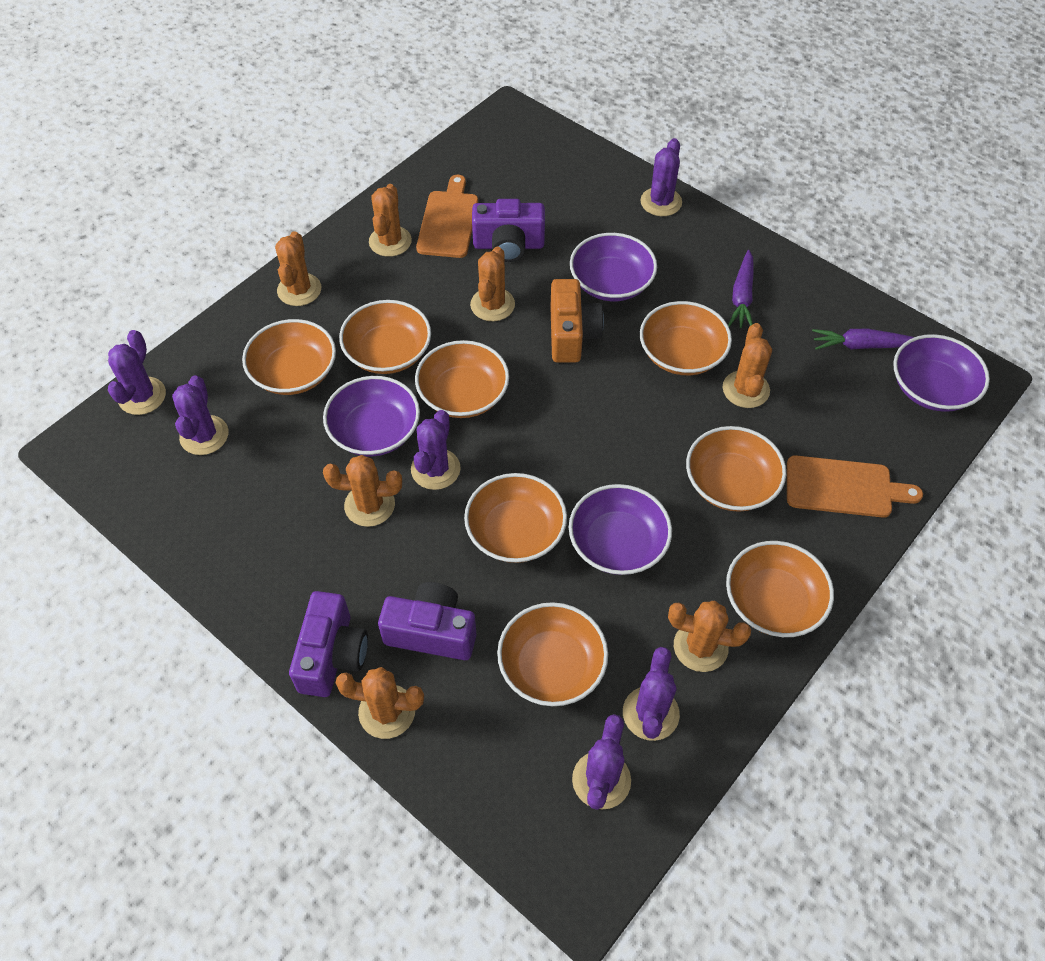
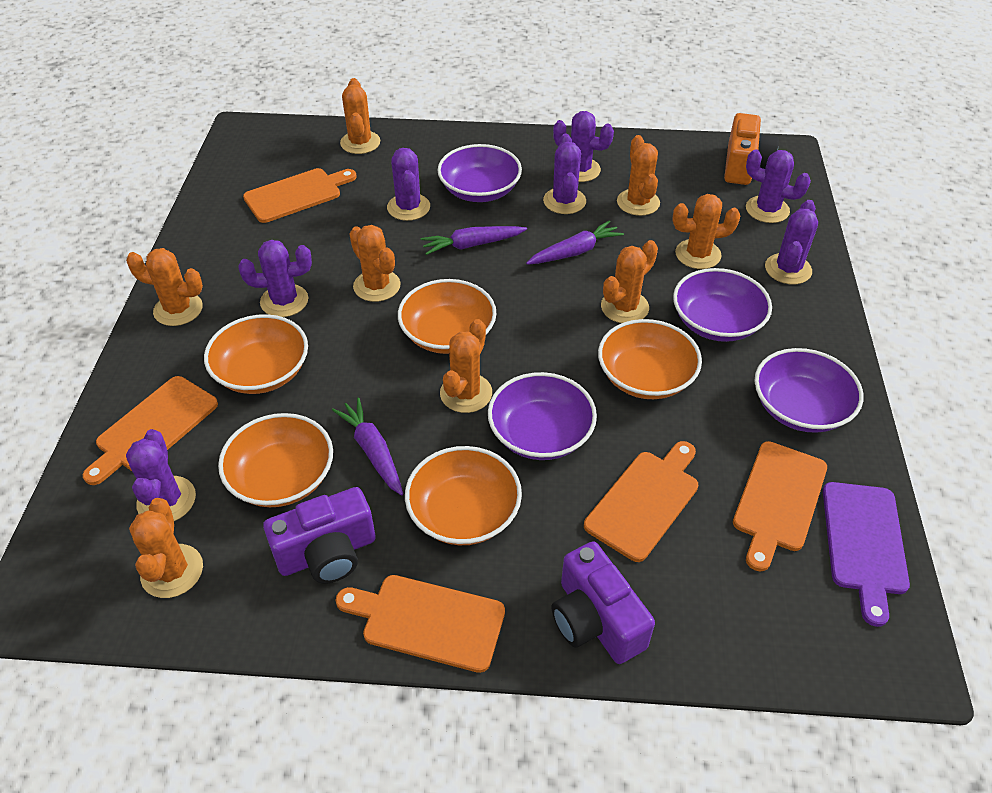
orange bowl: 8 -> 5
orange cactus: 7 -> 8
orange cutting board: 2 -> 5
purple cactus: 6 -> 7
purple camera: 3 -> 2
purple carrot: 2 -> 3
purple cutting board: 0 -> 1

